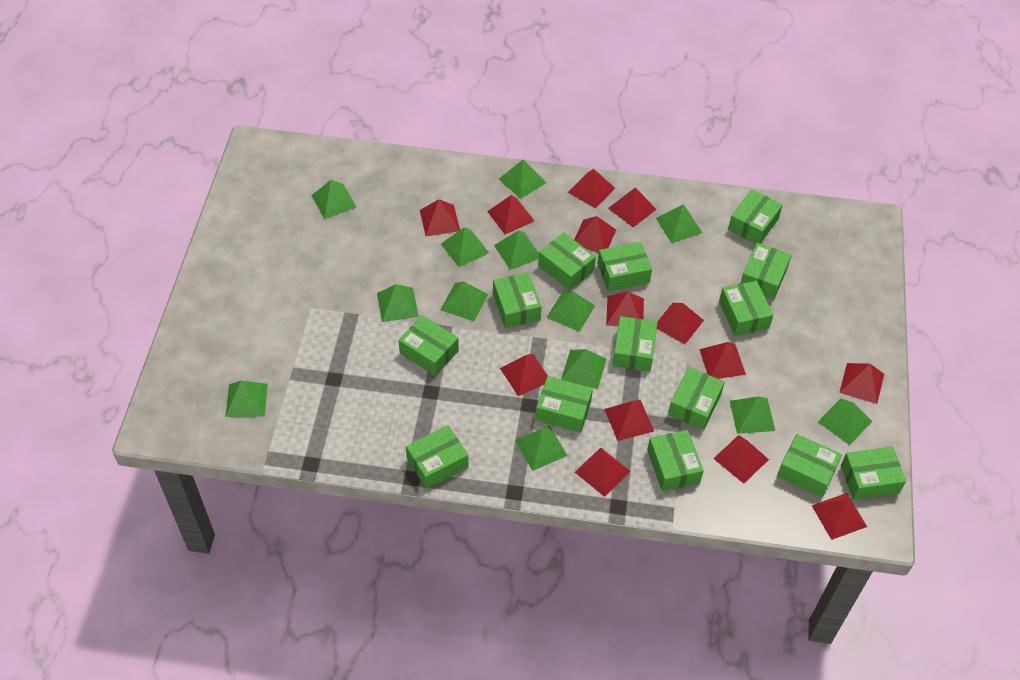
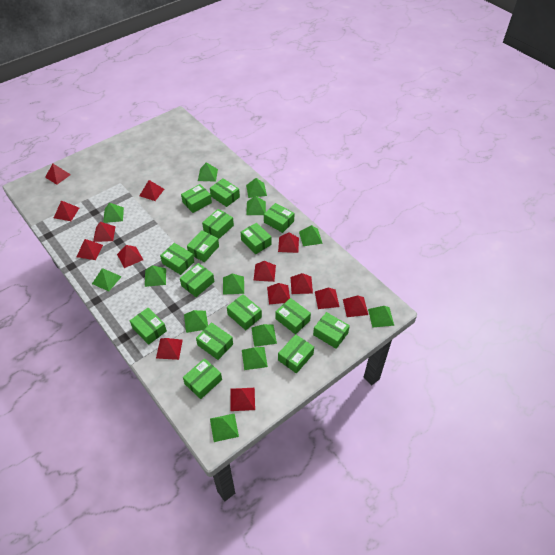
green box: 14 -> 15

